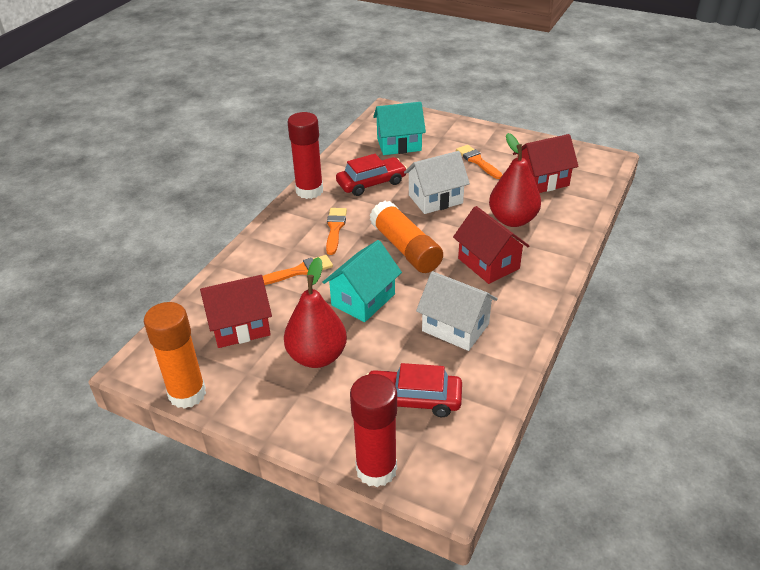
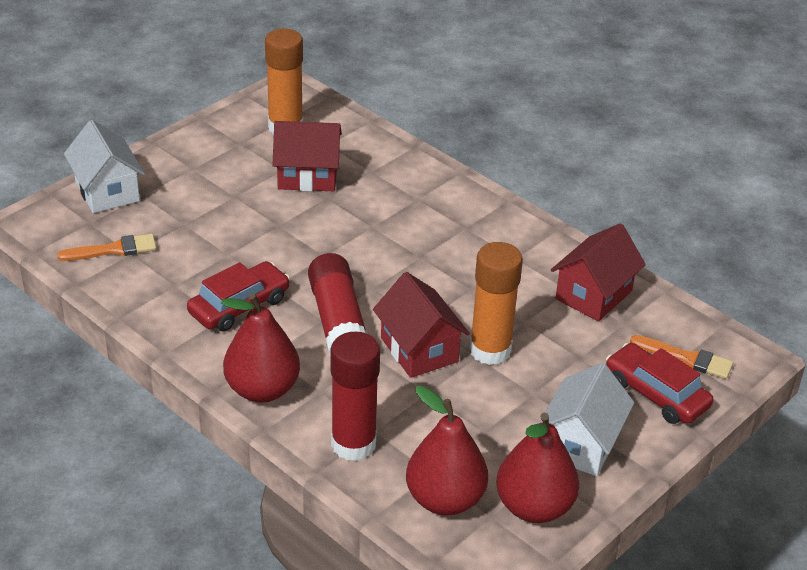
orange brush: 3 -> 2
red pear: 2 -> 3
turquoise house: 2 -> 0

